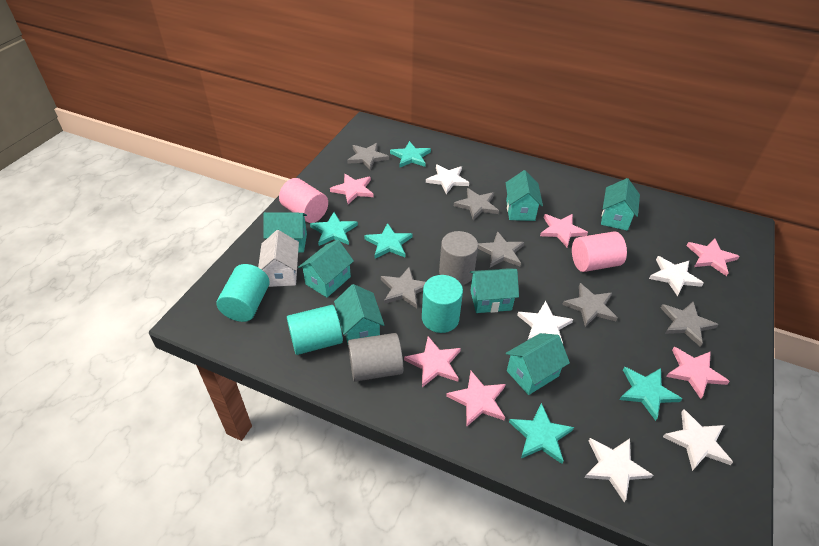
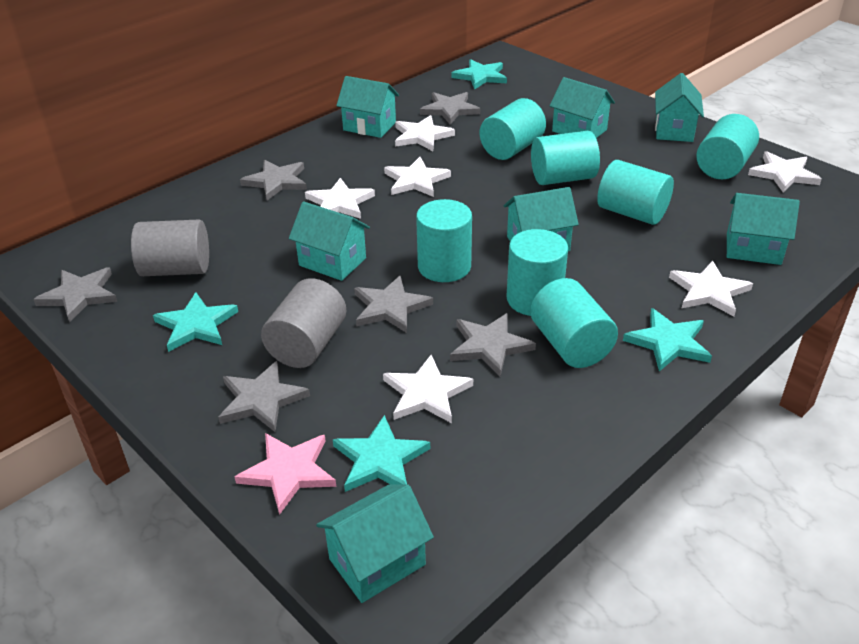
pink cylinder: 2 -> 0
pink star: 6 -> 1
turquoise cylinder: 3 -> 7
turquoise star: 5 -> 4
white house: 1 -> 0
white star: 5 -> 6

